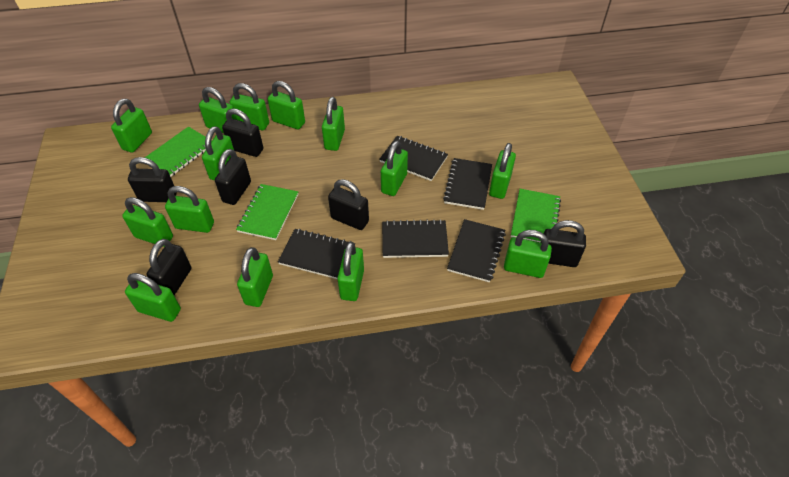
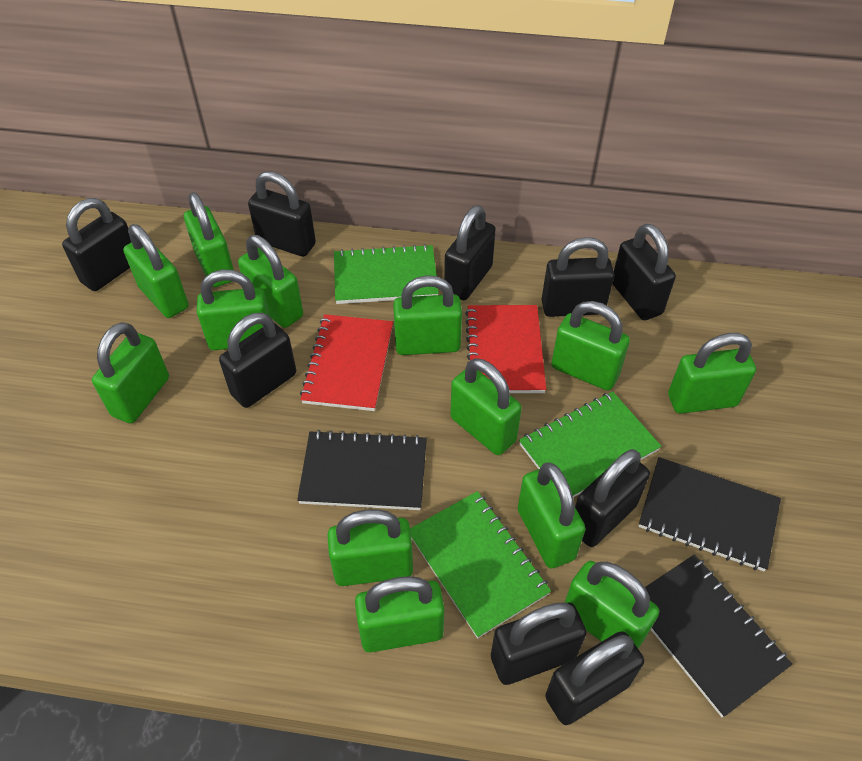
black notebook: 5 -> 3
black padlock: 6 -> 9
green padlock: 14 -> 13
red notebook: 0 -> 2

